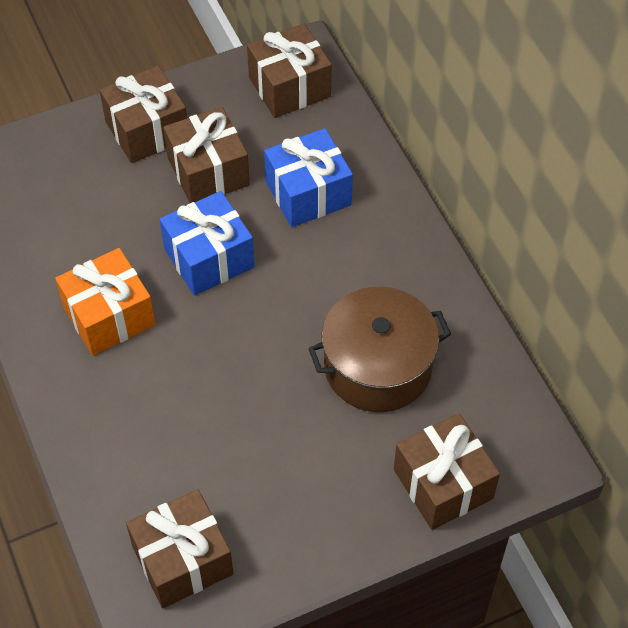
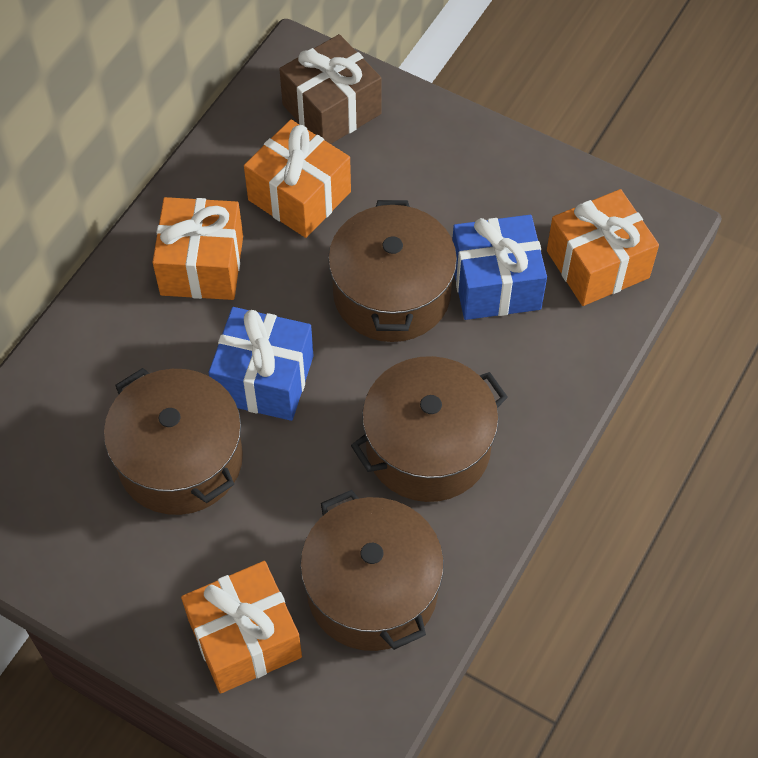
brown gift: 5 -> 1
brown pot: 1 -> 4
orange gift: 1 -> 4

